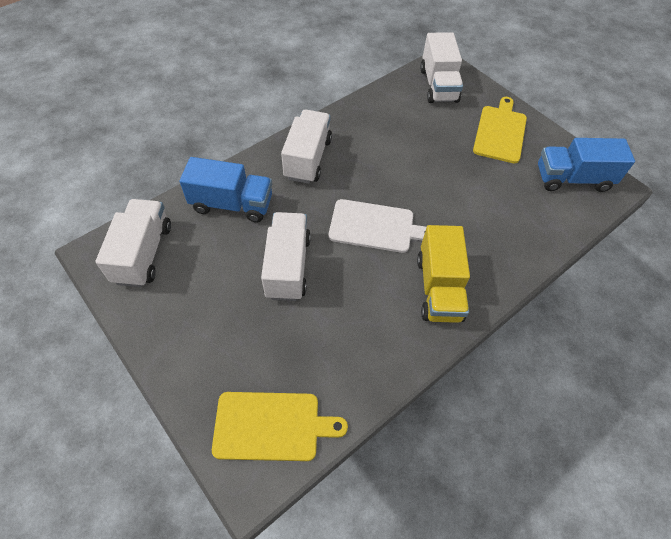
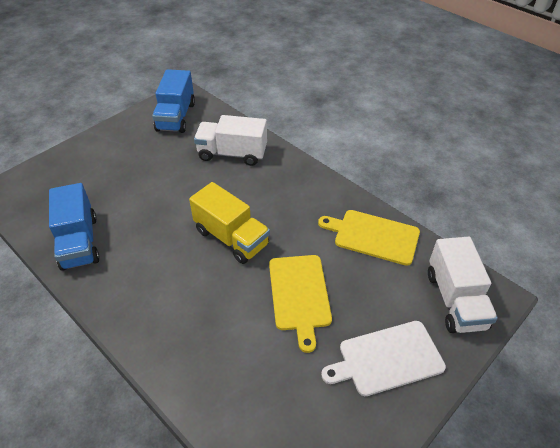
white truck: 4 -> 2

